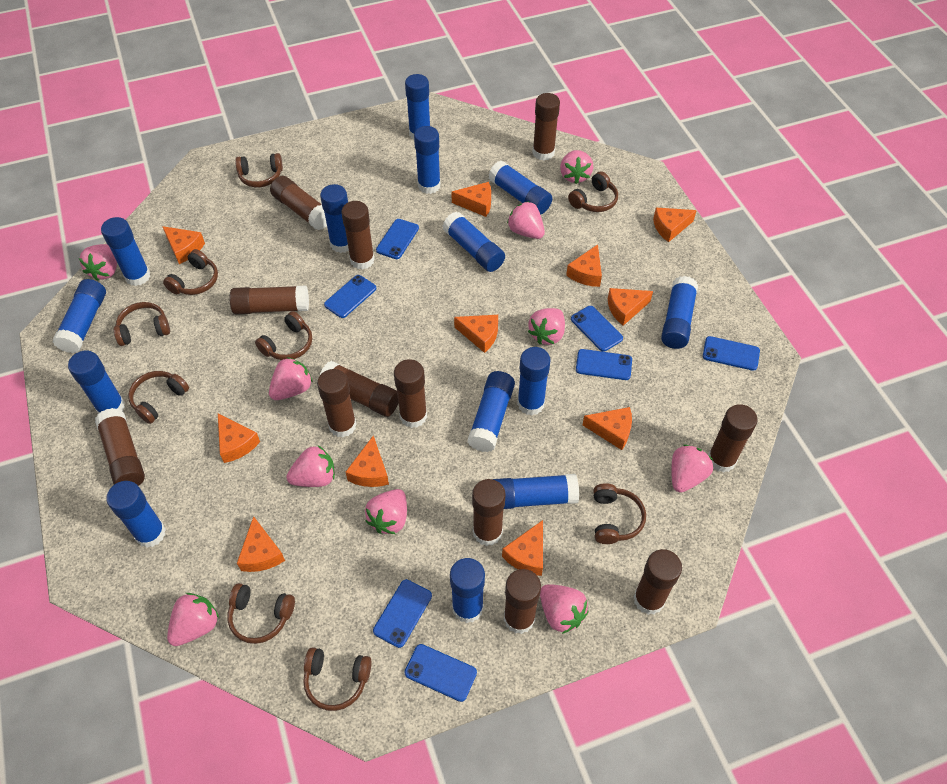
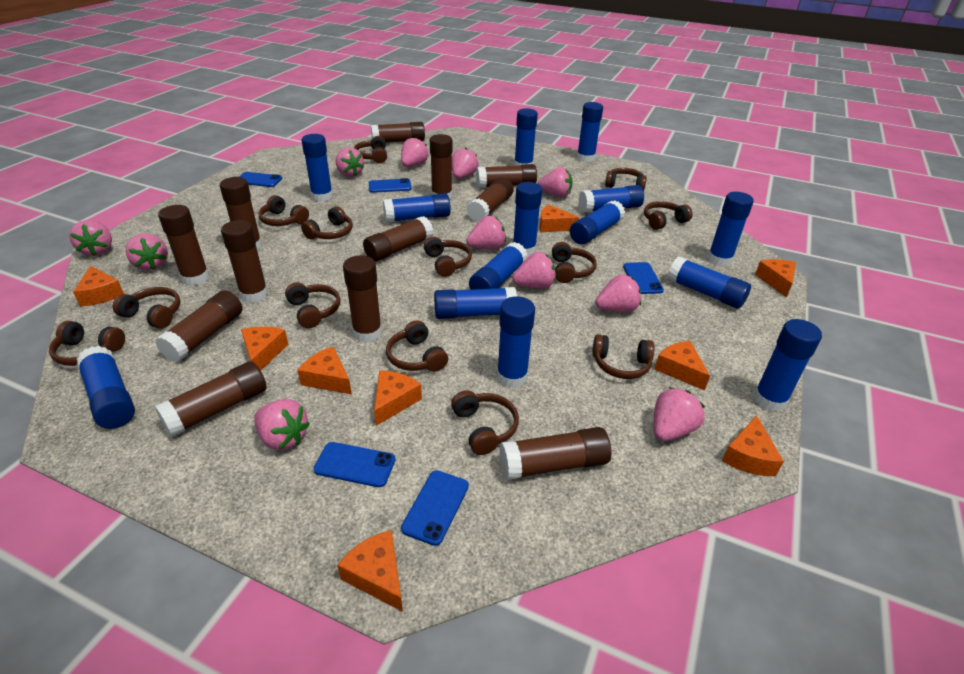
blue phone: 7 -> 5
brown headphones: 9 -> 13
orange cheese: 11 -> 9
pink strawberry: 10 -> 11

